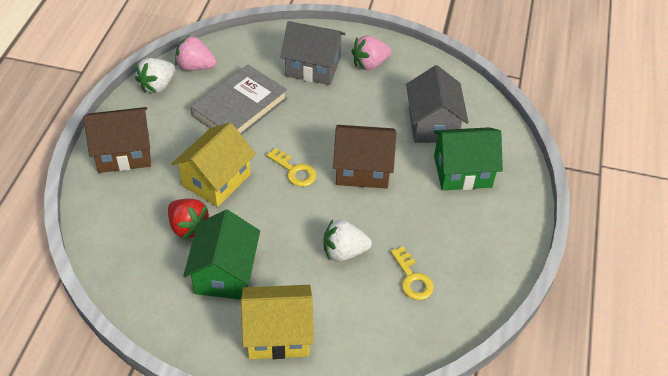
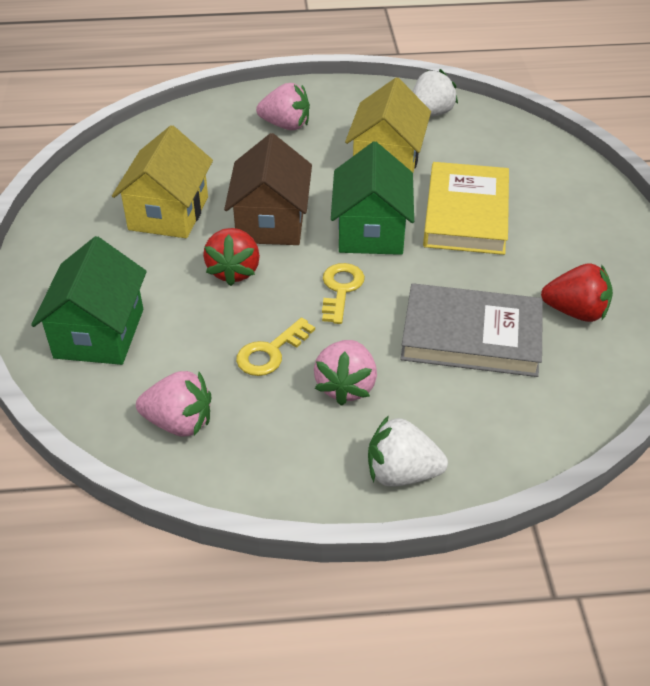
brown house: 2 -> 1
grey house: 2 -> 0
pink strawberry: 2 -> 3
red strawberry: 1 -> 2
yellow book: 0 -> 1

